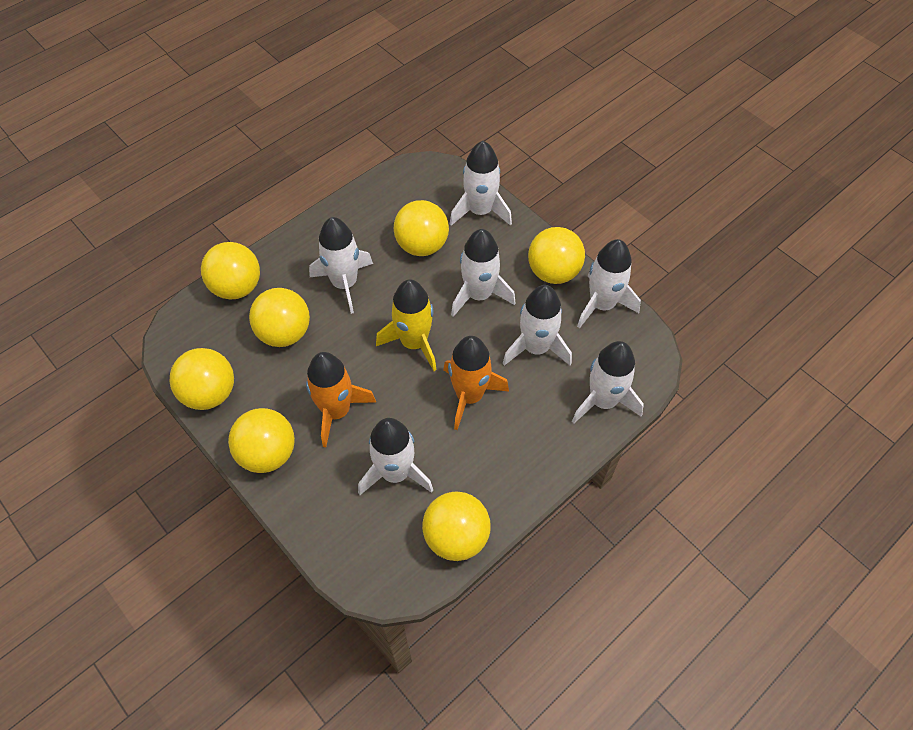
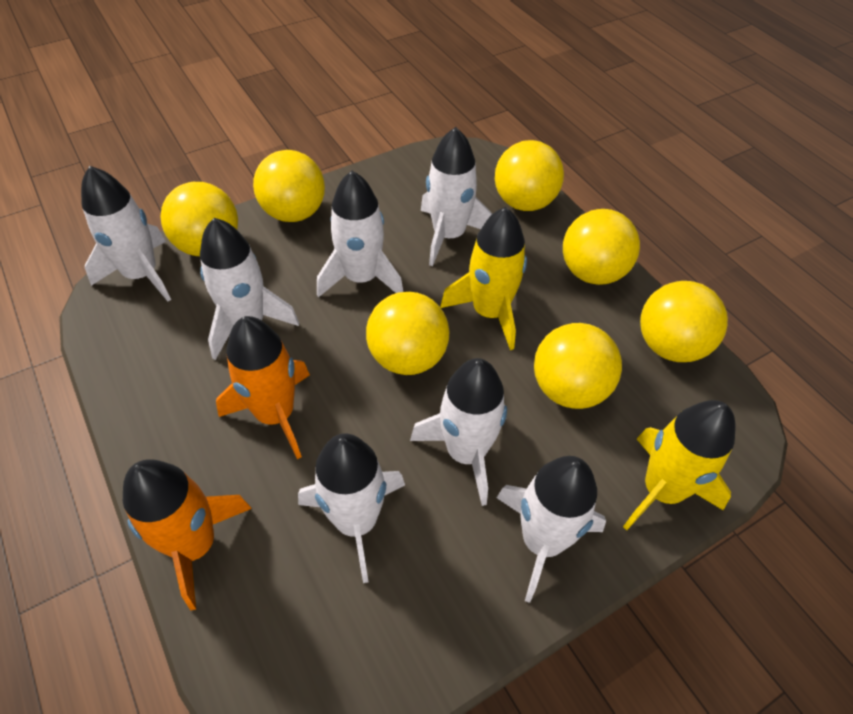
yellow rocket: 1 -> 2

